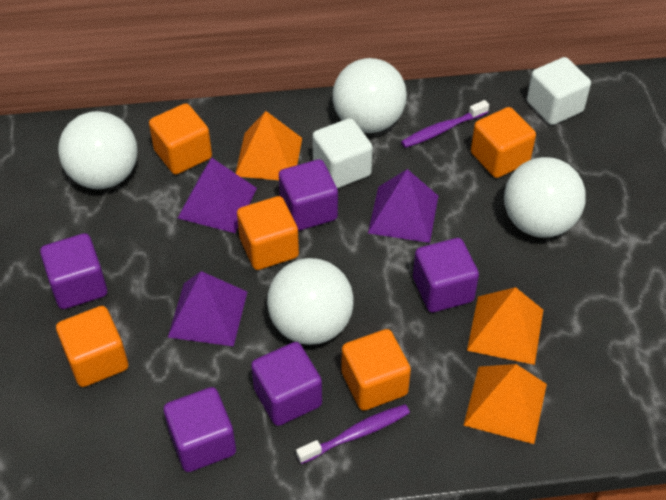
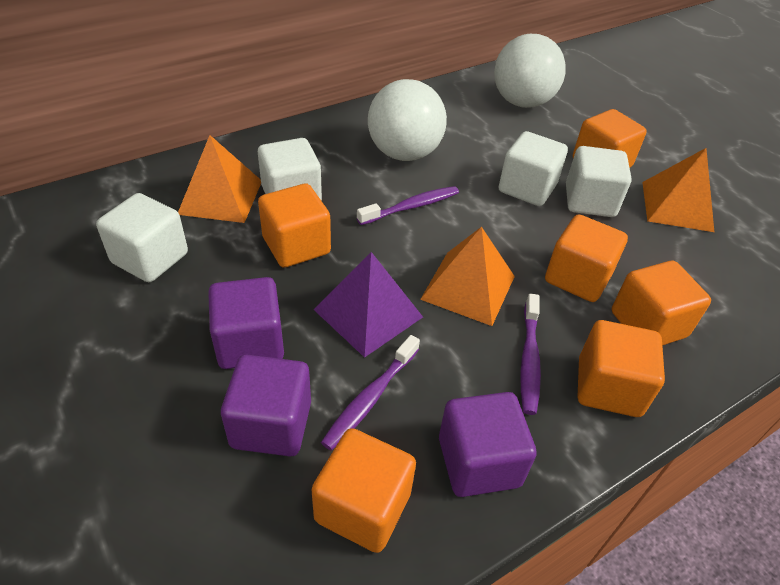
orange cube: 5 -> 6
purple cube: 5 -> 3
purple pyramid: 3 -> 1
purple toothbrush: 2 -> 3
white ball: 4 -> 2
white cube: 2 -> 4

